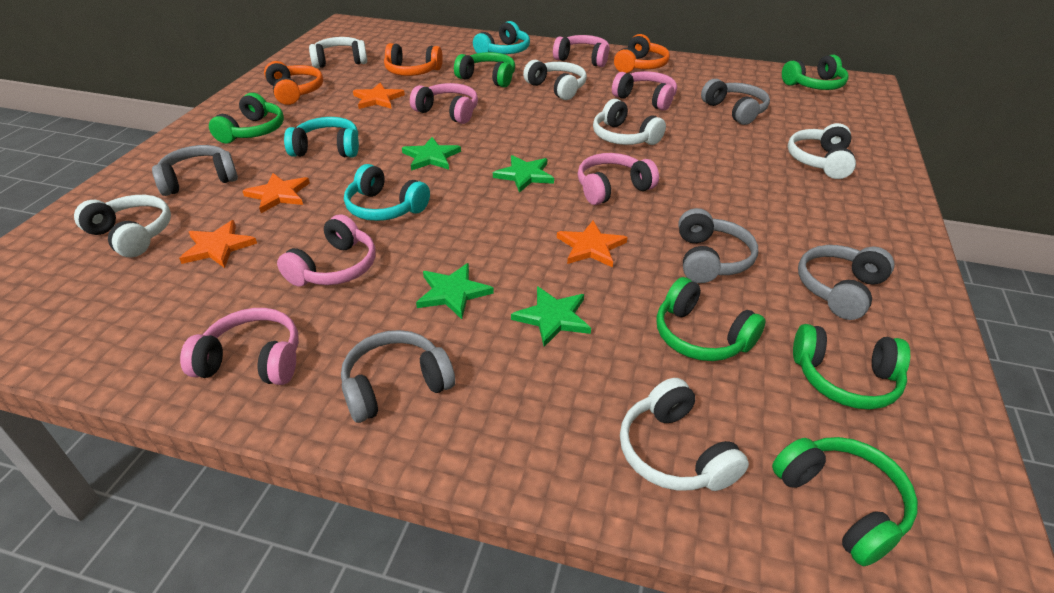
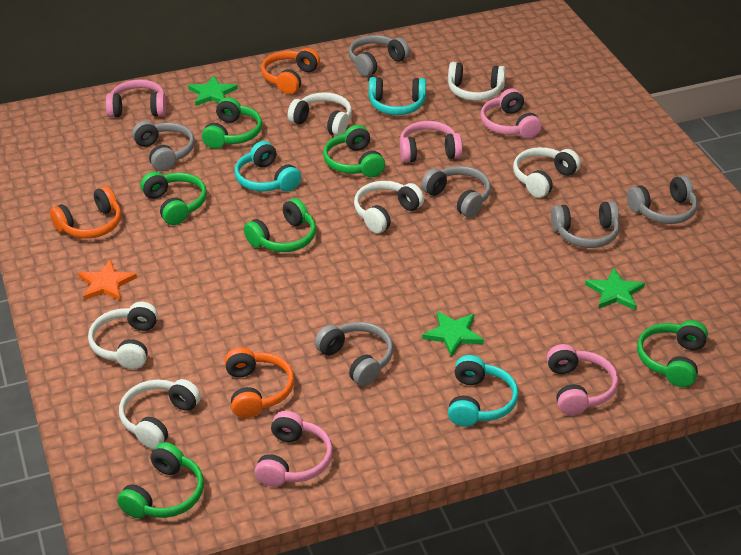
green star: 4 -> 3
grey headphones: 5 -> 6
orange star: 4 -> 1
pink headphones: 6 -> 5

